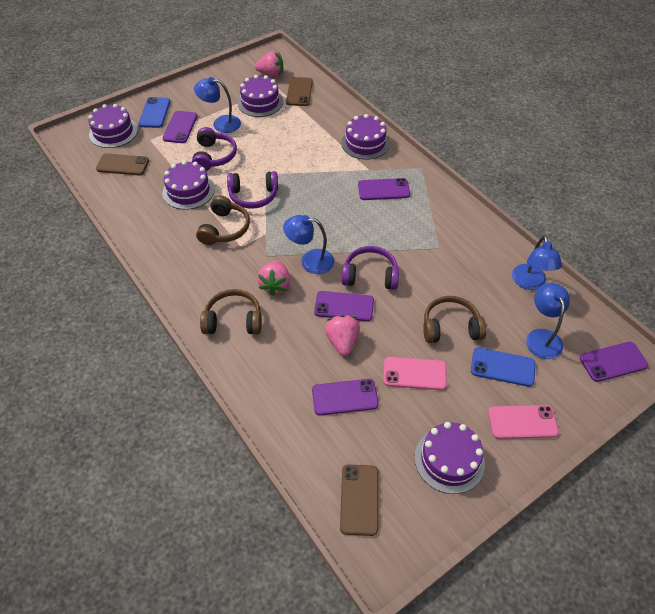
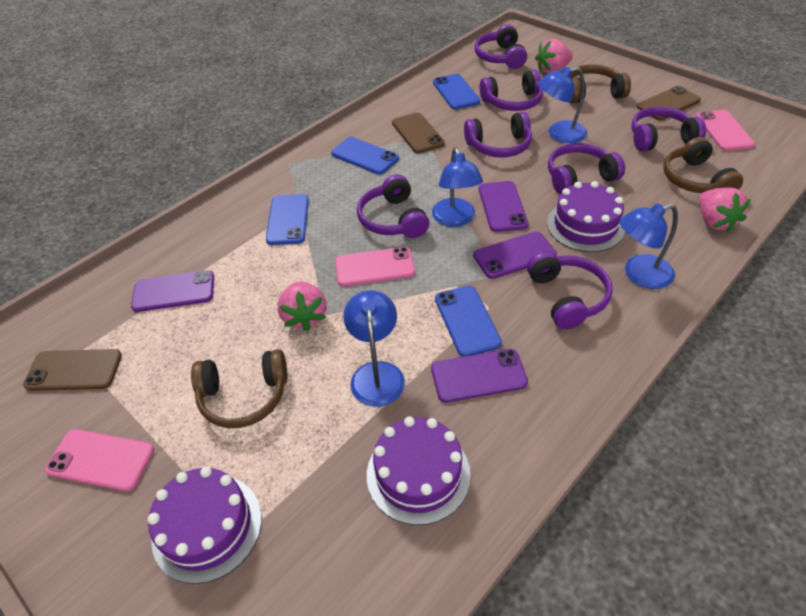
blue phone: 2 -> 4
pink phone: 2 -> 3
purple cake: 5 -> 3
purple headphones: 3 -> 7
purple phone: 5 -> 4

